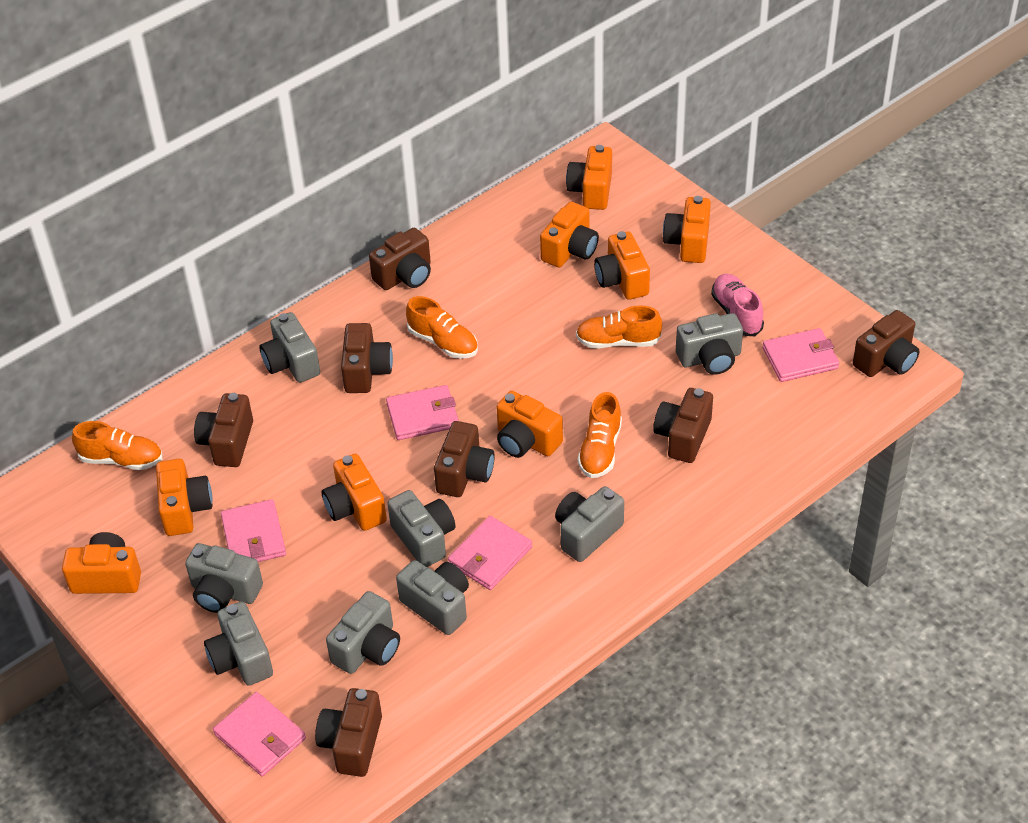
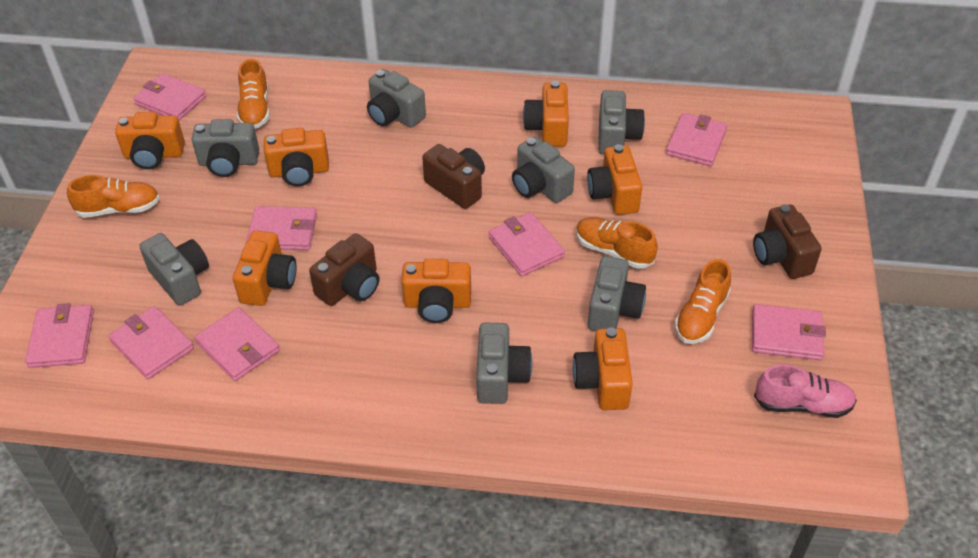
brown camera: 7 -> 3
grey camera: 8 -> 7
orange camera: 8 -> 7
pink wallet: 5 -> 8

